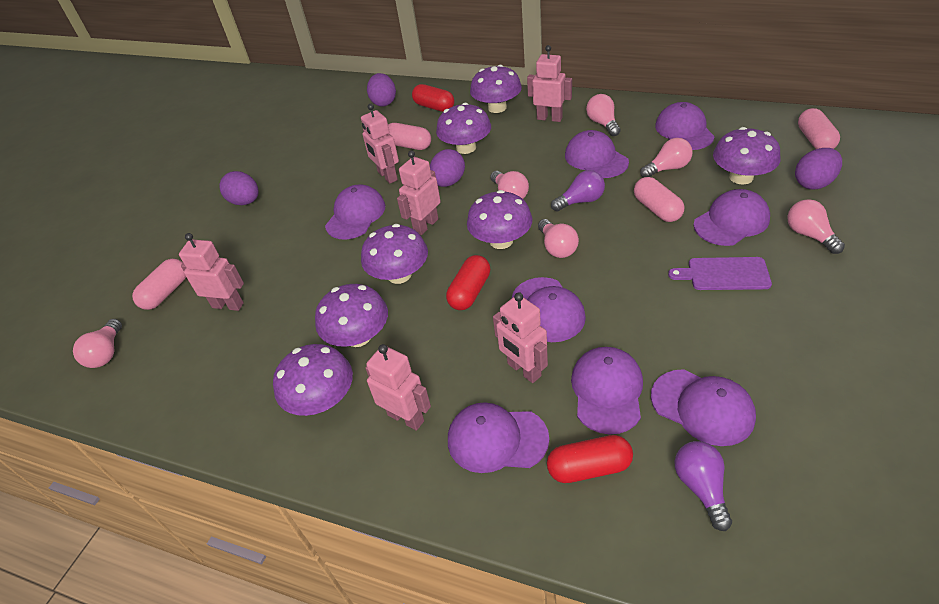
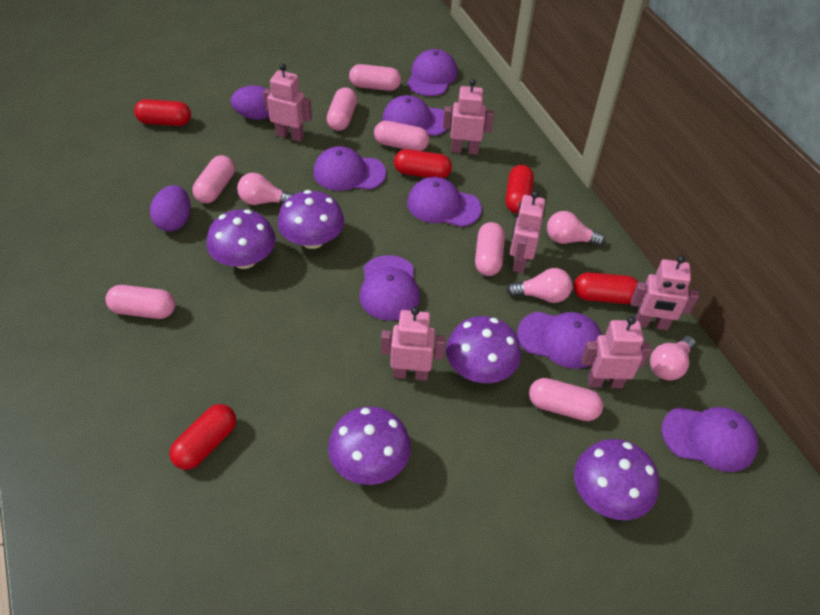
pink capsule: 4 -> 7
pink light bulb: 6 -> 4
purple cap: 8 -> 7
purple cutting board: 1 -> 0
purple egg: 4 -> 2
purple light bulb: 2 -> 0
purple mushroom: 7 -> 5
red capsule: 3 -> 5

